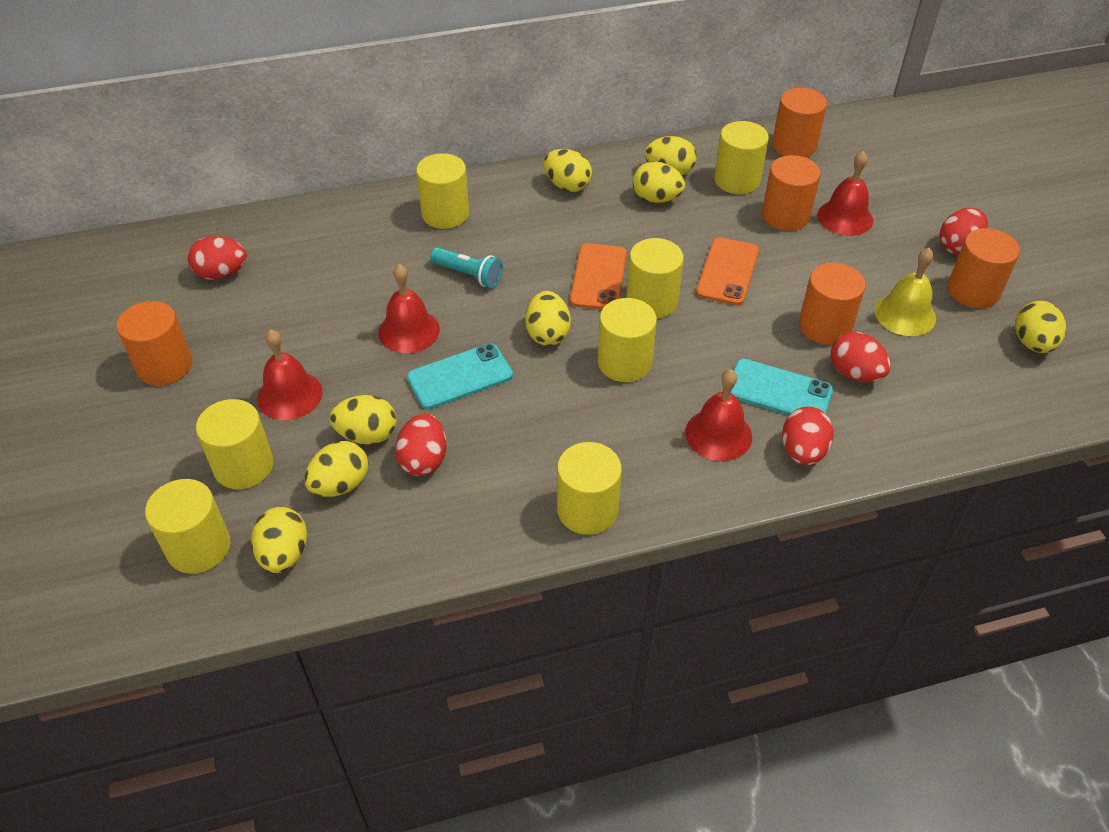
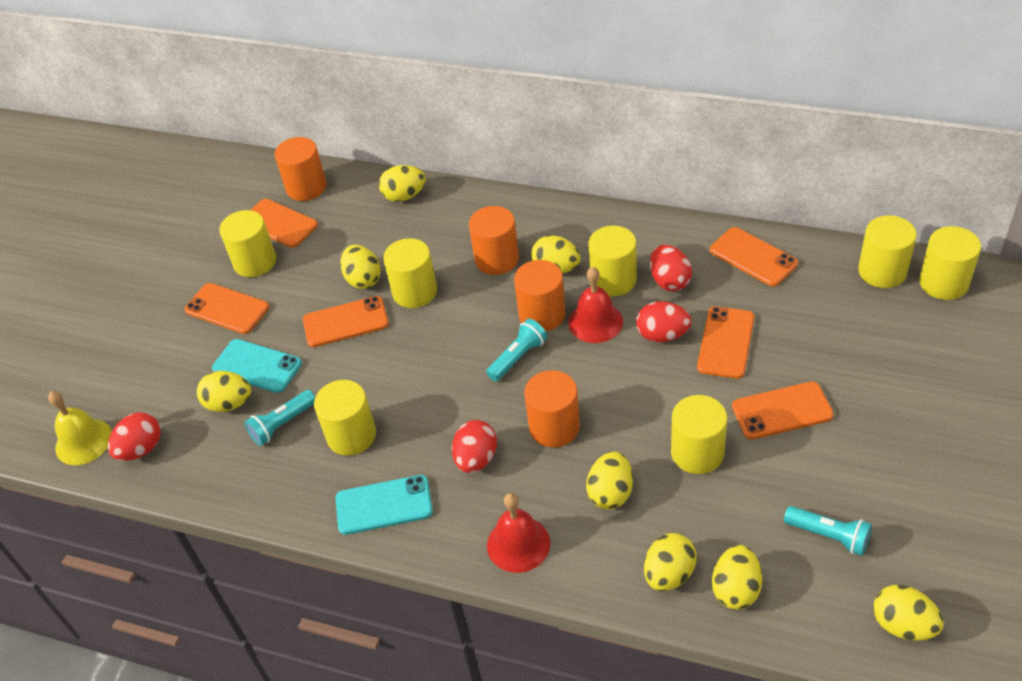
orange cylinder: 5 -> 4
orange phone: 2 -> 6
red bell: 4 -> 2
red egg: 5 -> 4
turquoise flashlight: 1 -> 3

